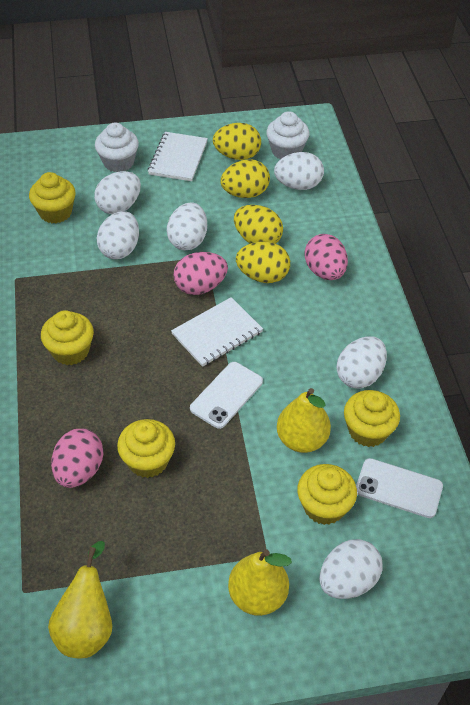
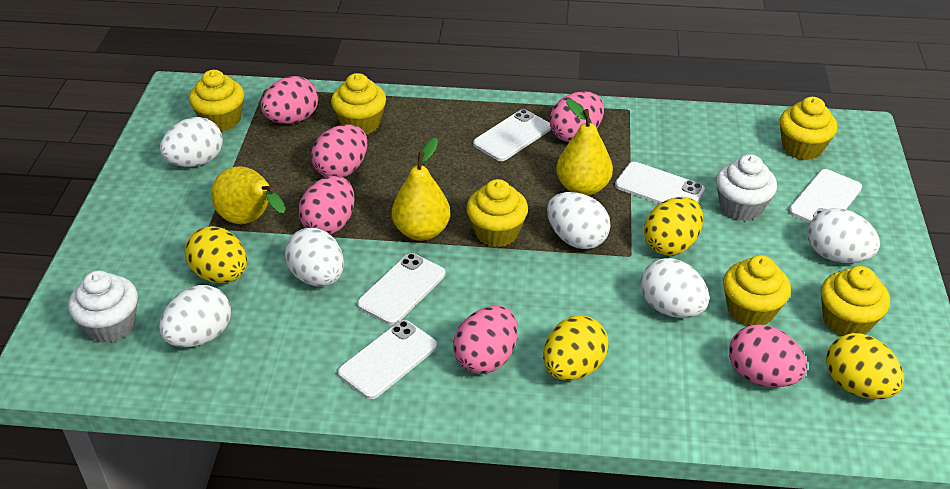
pink egg: 3 -> 6
white notebook: 2 -> 0
white phone: 2 -> 5
yellow cupcake: 5 -> 6

